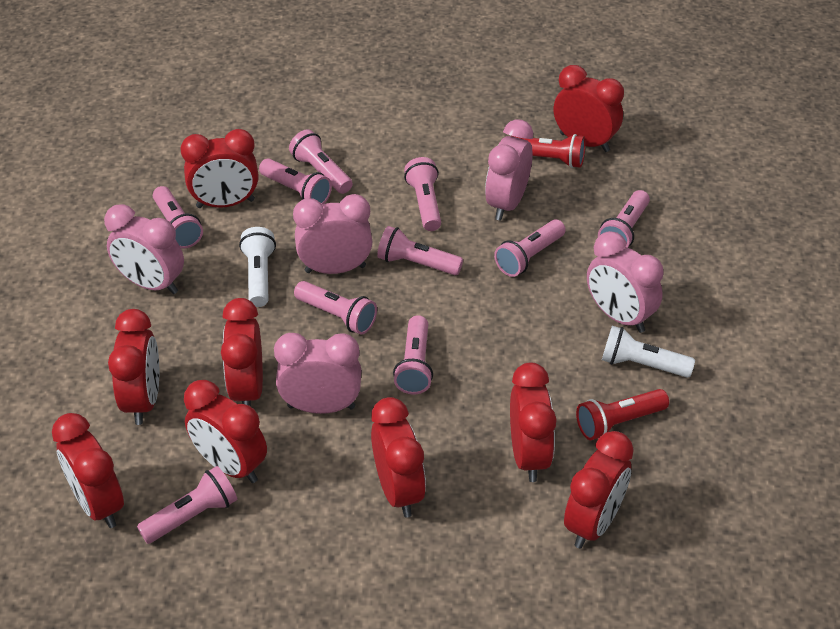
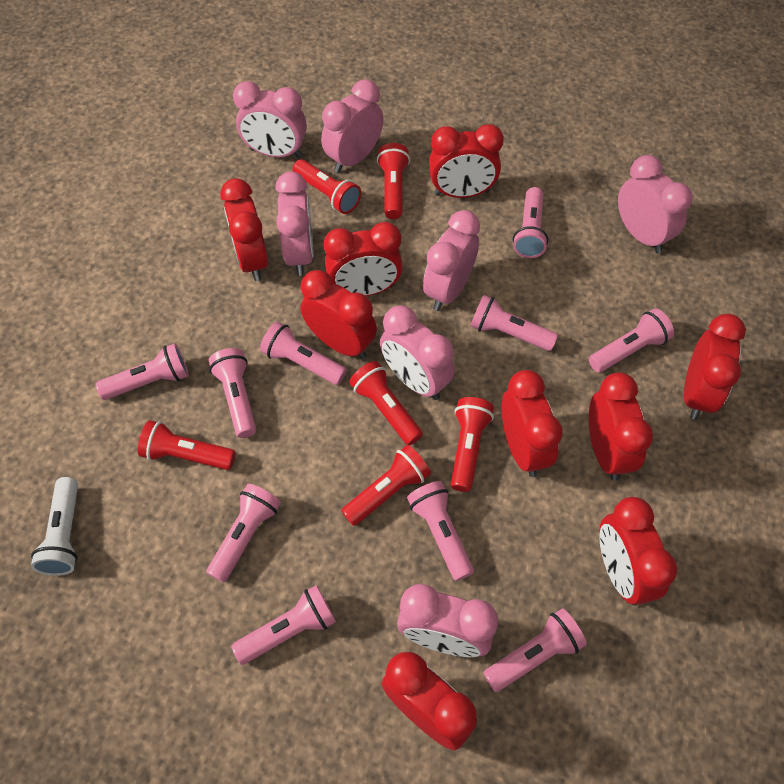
pink clock: 5 -> 7
red flashlight: 2 -> 6
white flashlight: 2 -> 1

